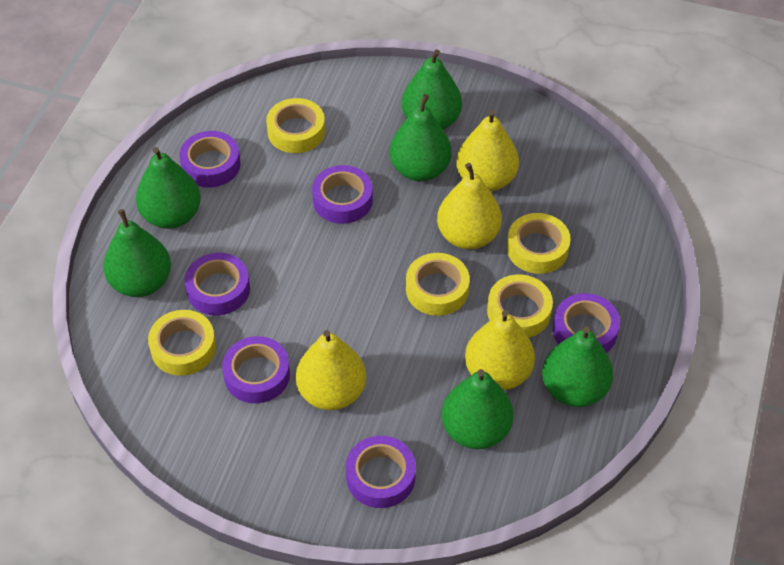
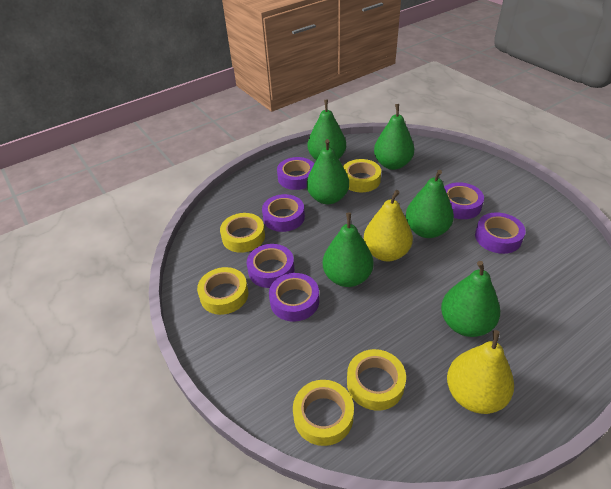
yellow pear: 4 -> 2

